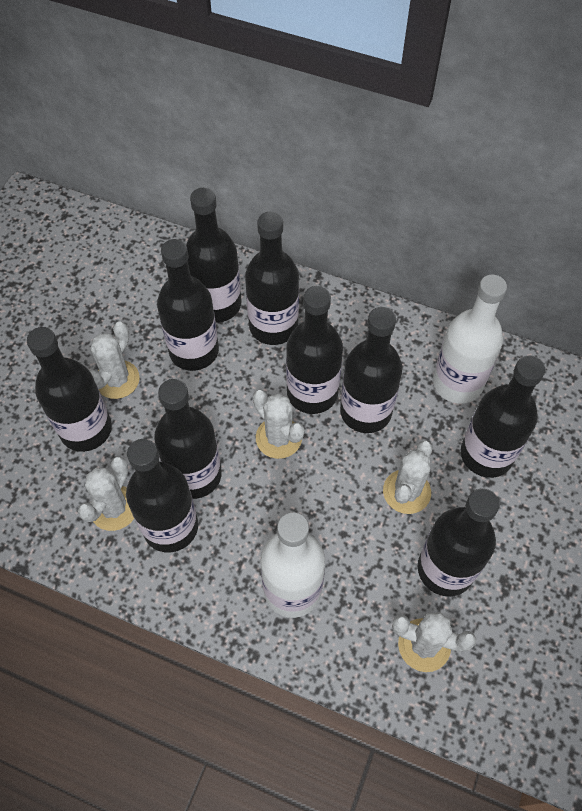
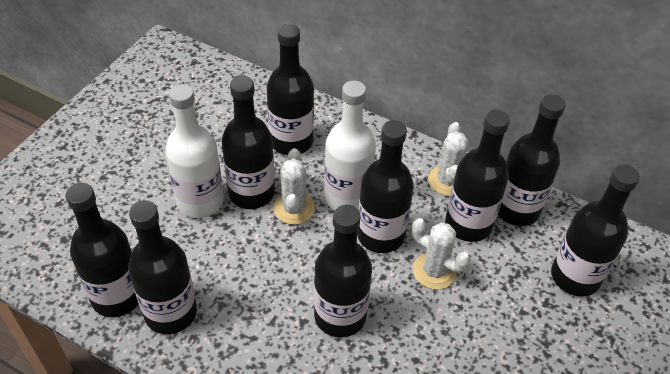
black bottle: 10 -> 9
white cactus: 5 -> 3

